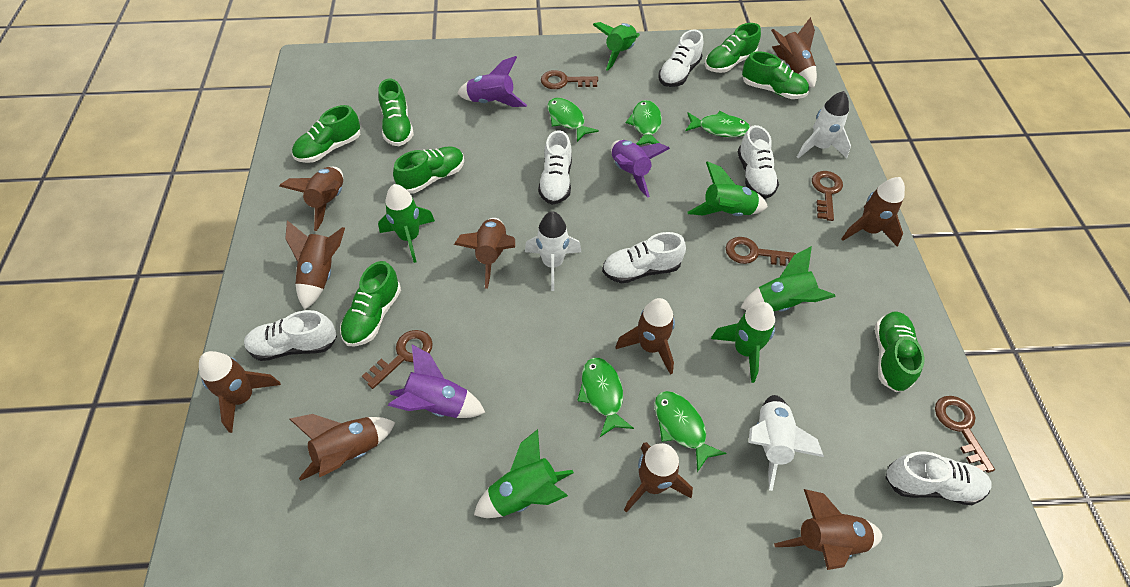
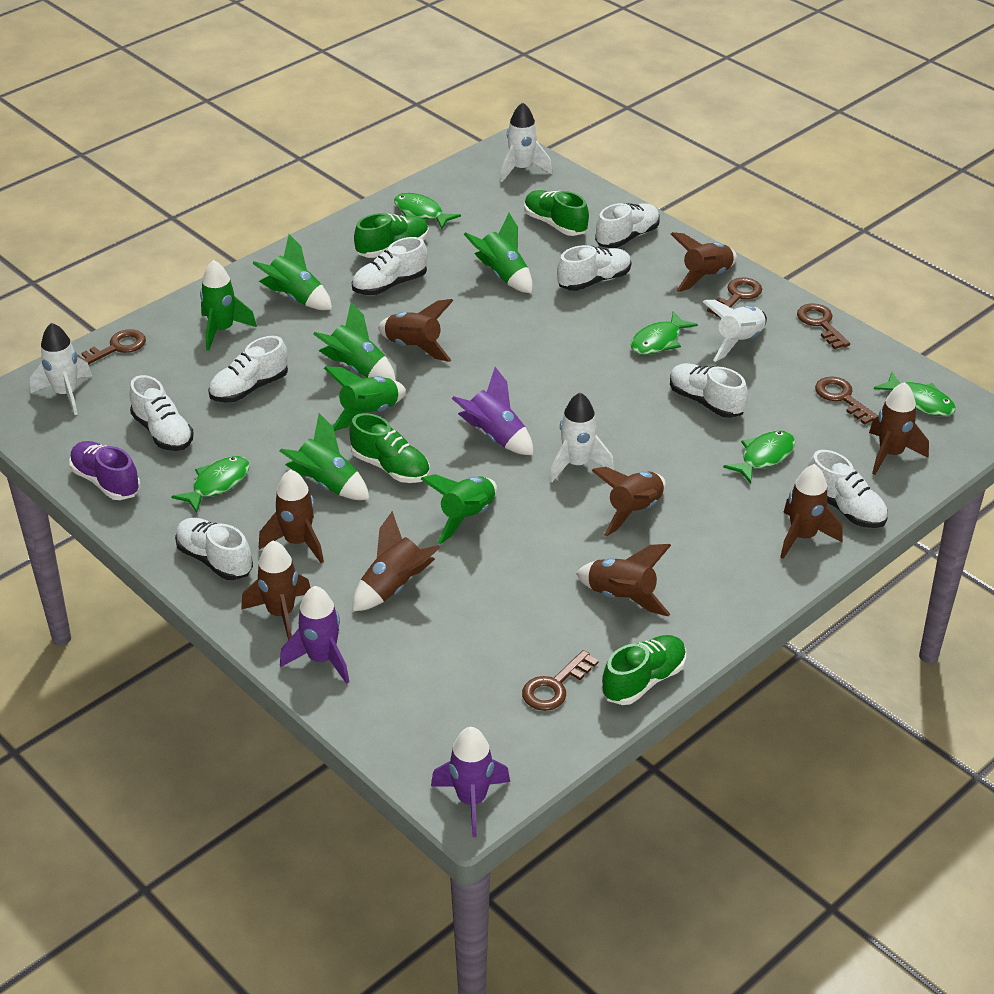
brown rocket: 10 -> 9
green rocket: 6 -> 7
green shoe: 7 -> 4
purple shoe: 0 -> 1
white rocket: 3 -> 4
white shoe: 6 -> 8

